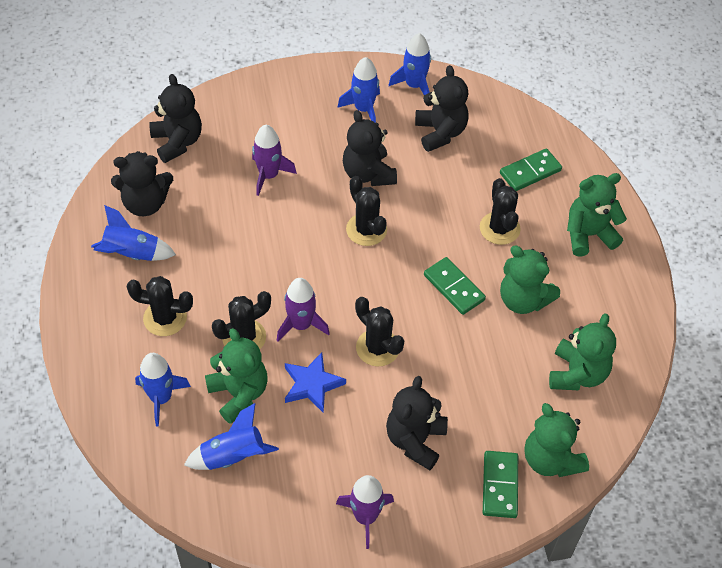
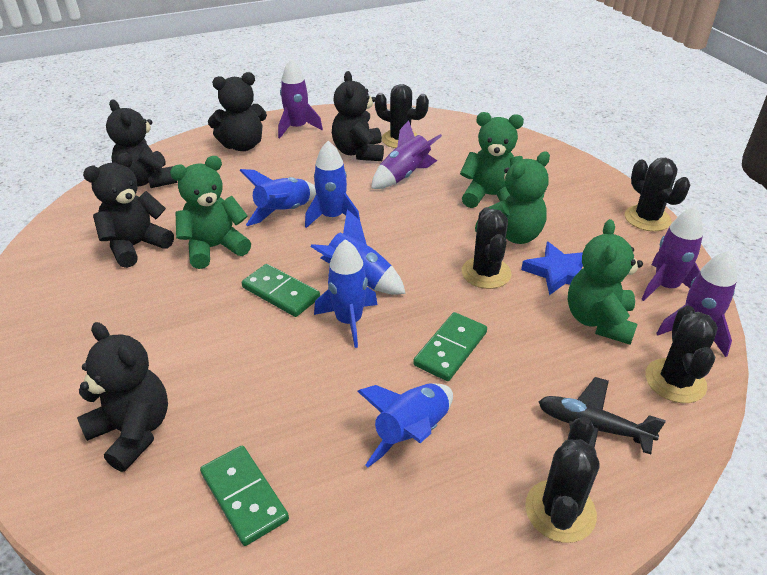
black plane: 0 -> 1
green teddy bear: 5 -> 4
purple rocket: 3 -> 4

